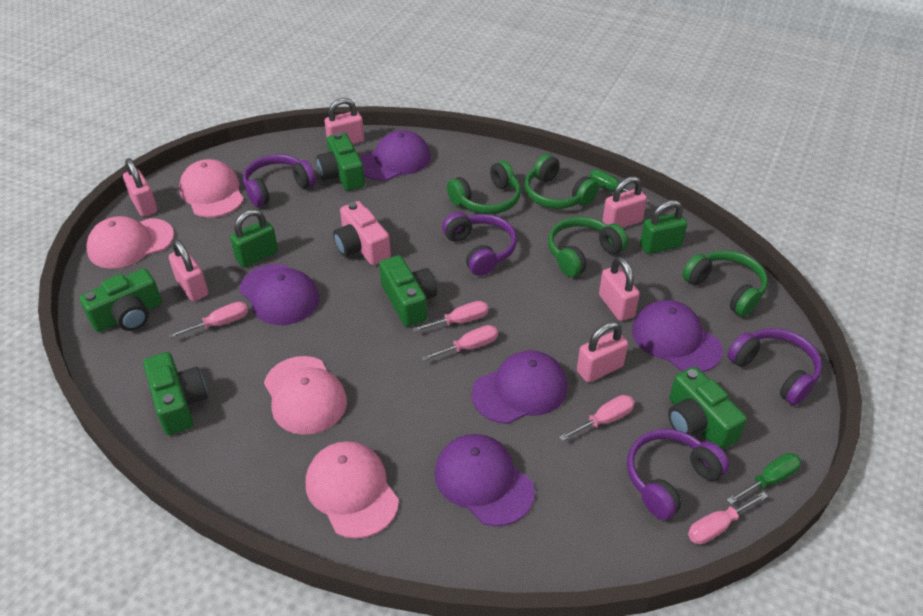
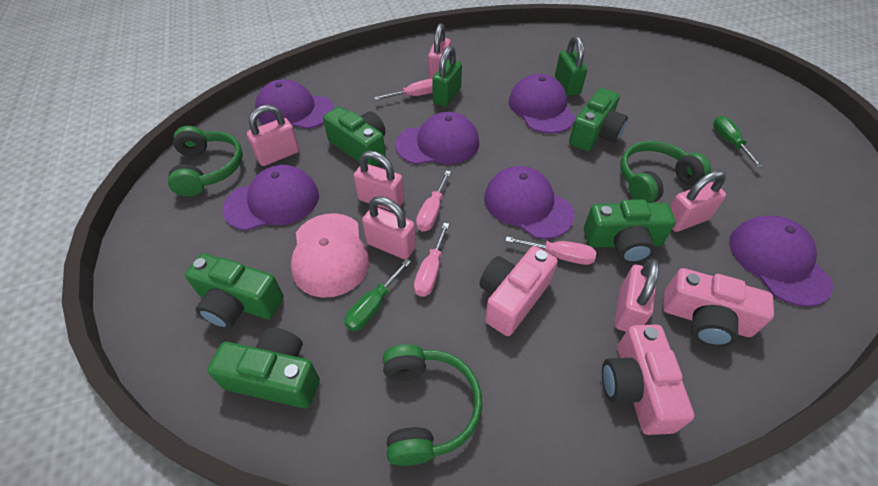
green headphones: 4 -> 3
pink camera: 1 -> 3
pink cap: 4 -> 1
pink screwdriver: 5 -> 4
purple cap: 5 -> 6
purple headphones: 4 -> 0

